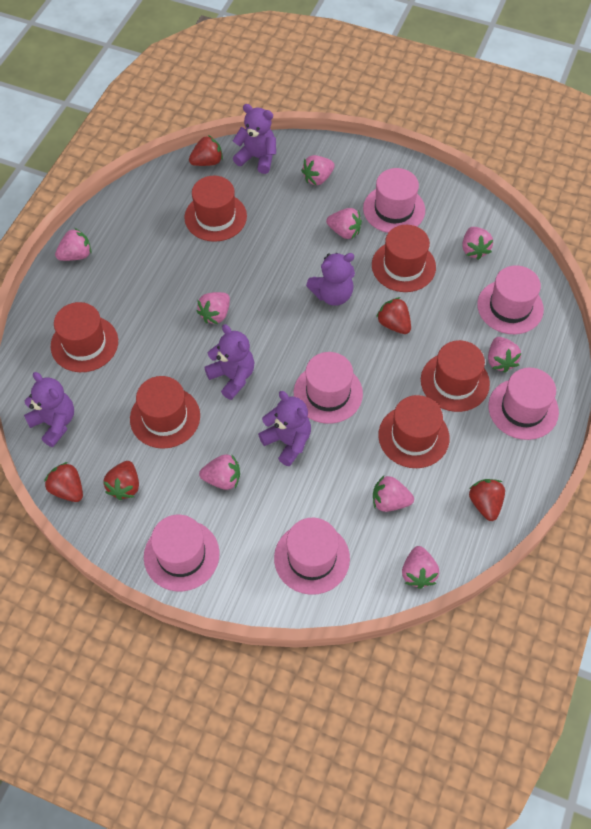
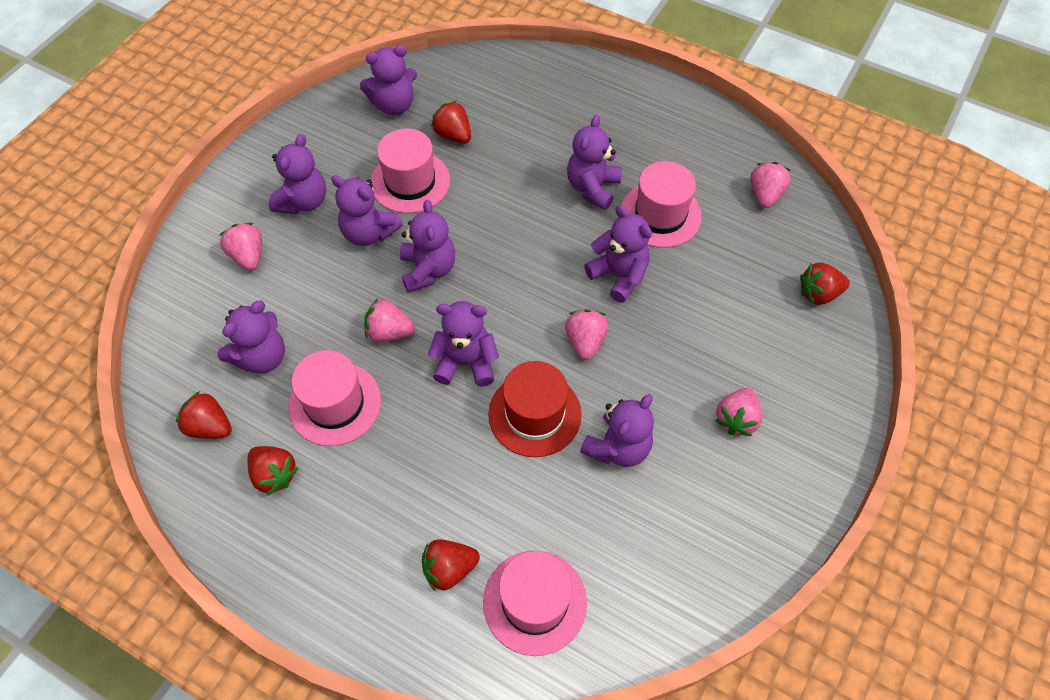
pink hat: 6 -> 4
pink strawberry: 9 -> 5
purple teddy bear: 5 -> 9
red hat: 6 -> 1

